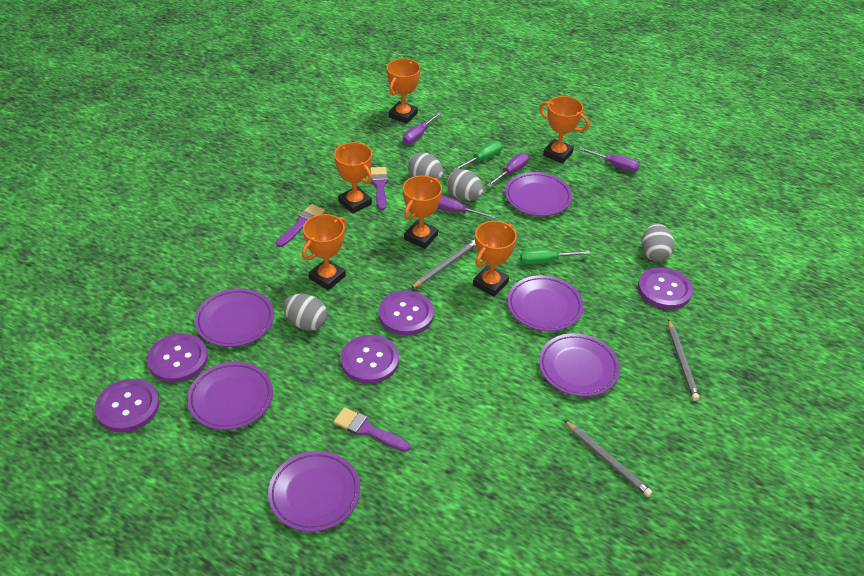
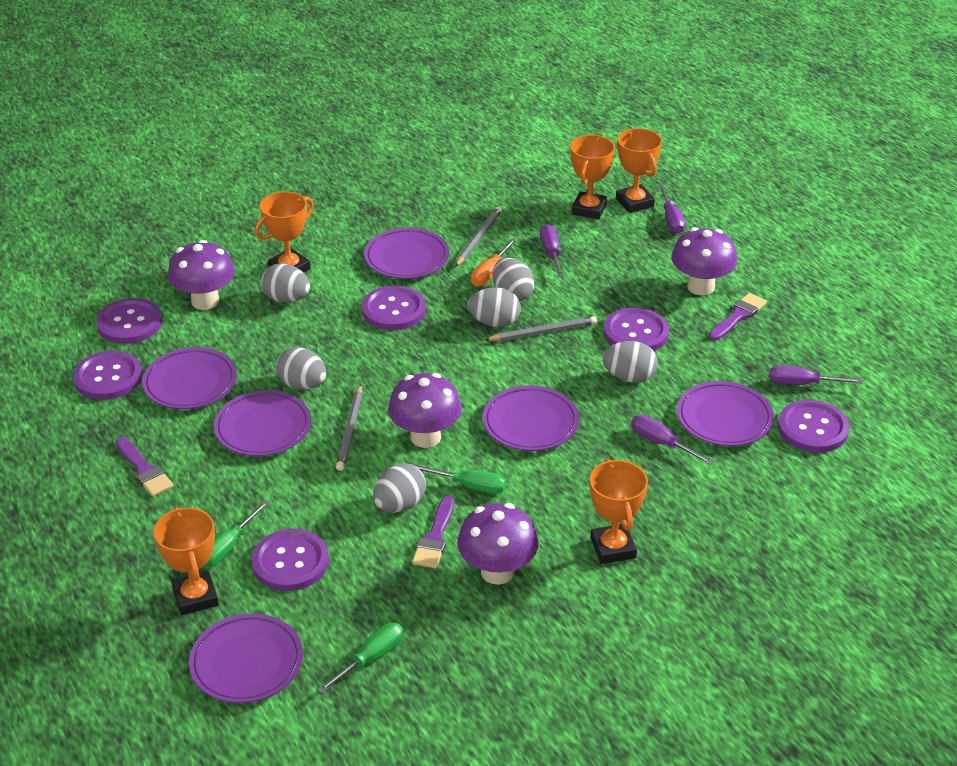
green screwdriver: 2 -> 3
grey egg: 4 -> 6
orange screwdriver: 0 -> 1
orange trophy: 6 -> 5
purple button: 5 -> 6
purple mushroom: 0 -> 4

